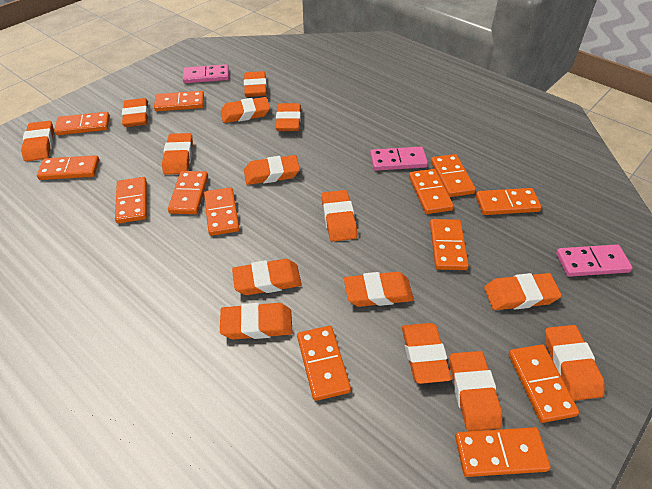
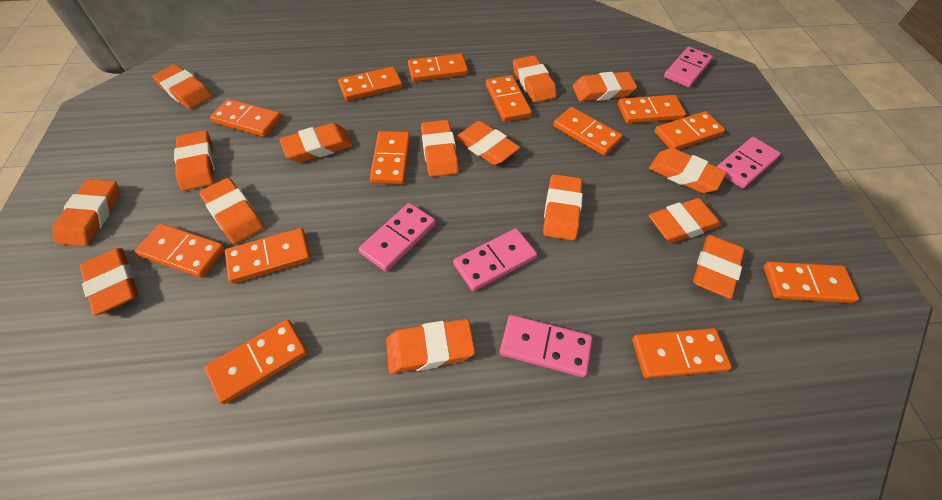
pink domino: 3 -> 5

